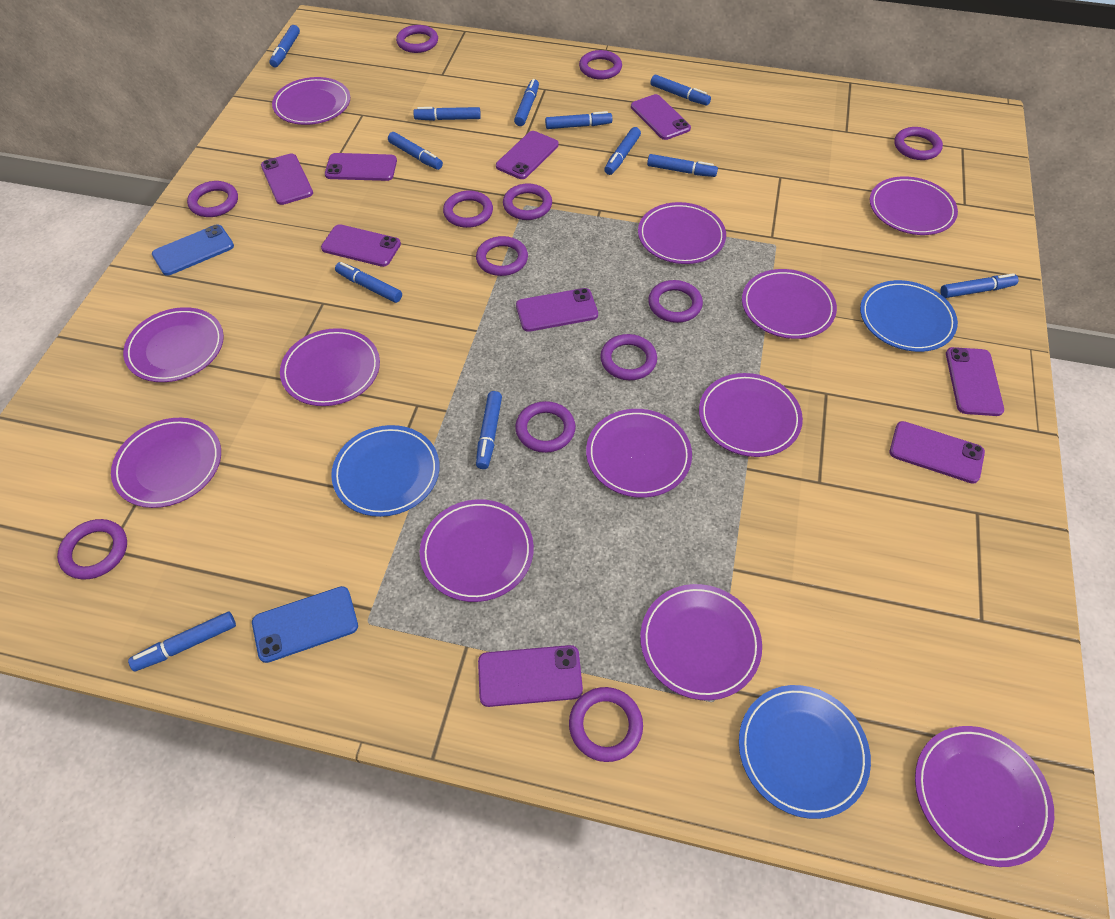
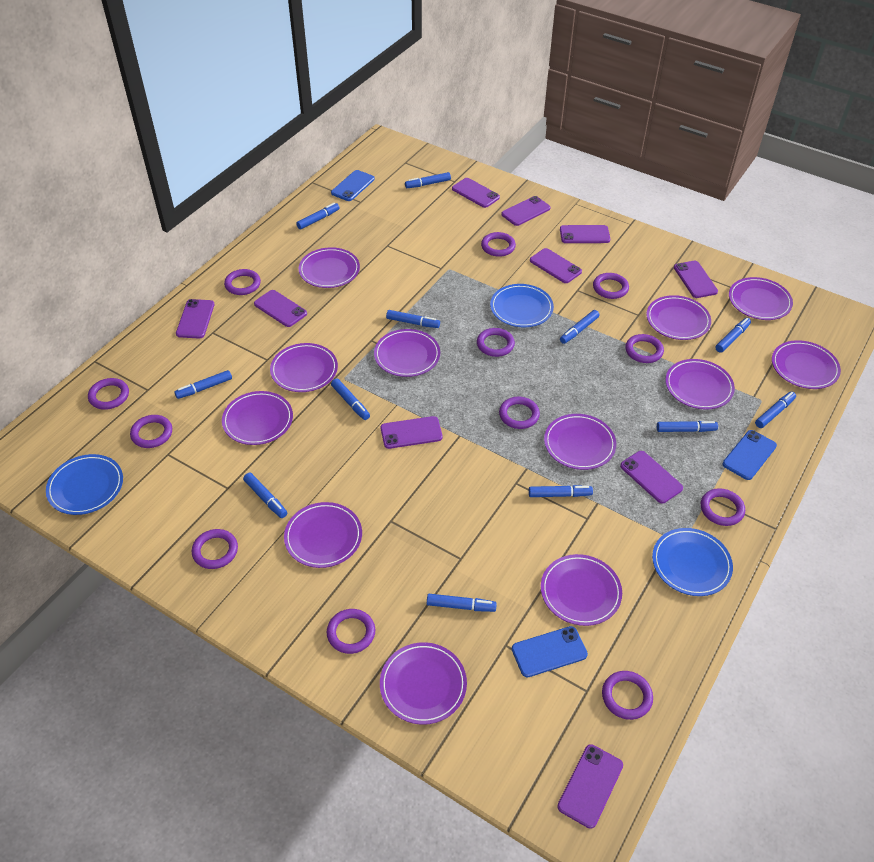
blue phone: 2 -> 3
purple phone: 9 -> 10

